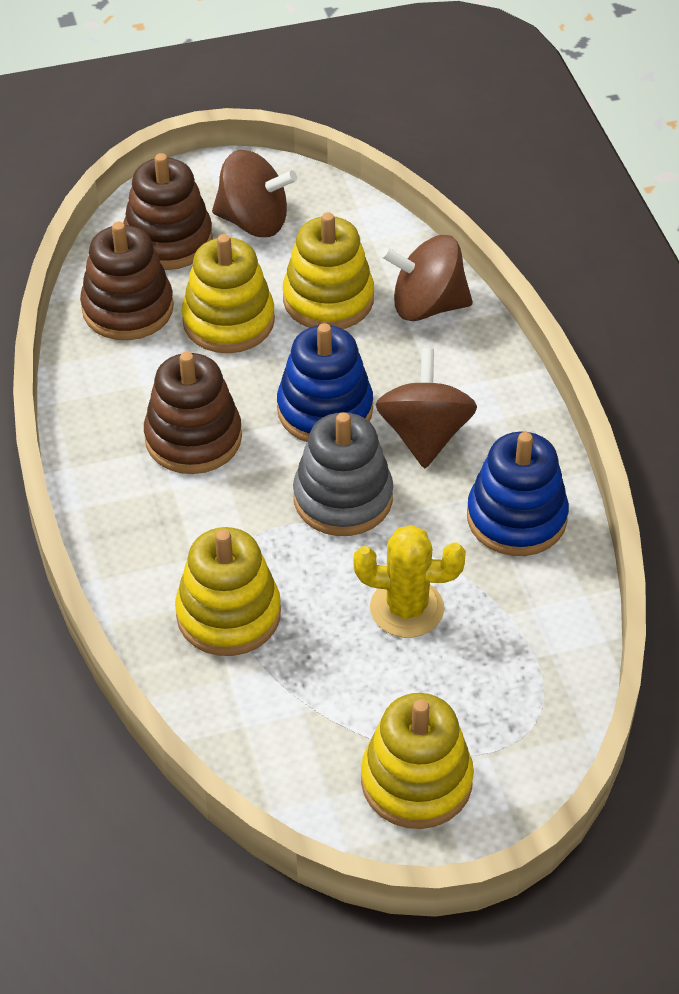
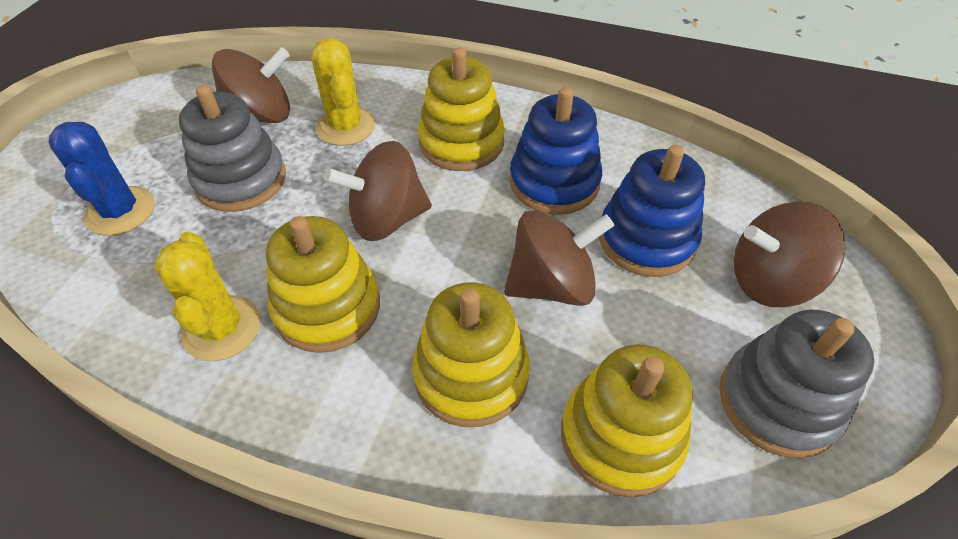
blue cactus: 0 -> 1
brown spinning top: 3 -> 4
brown stacking toy: 3 -> 0
grey stacking toy: 1 -> 2
yellow cactus: 1 -> 2

